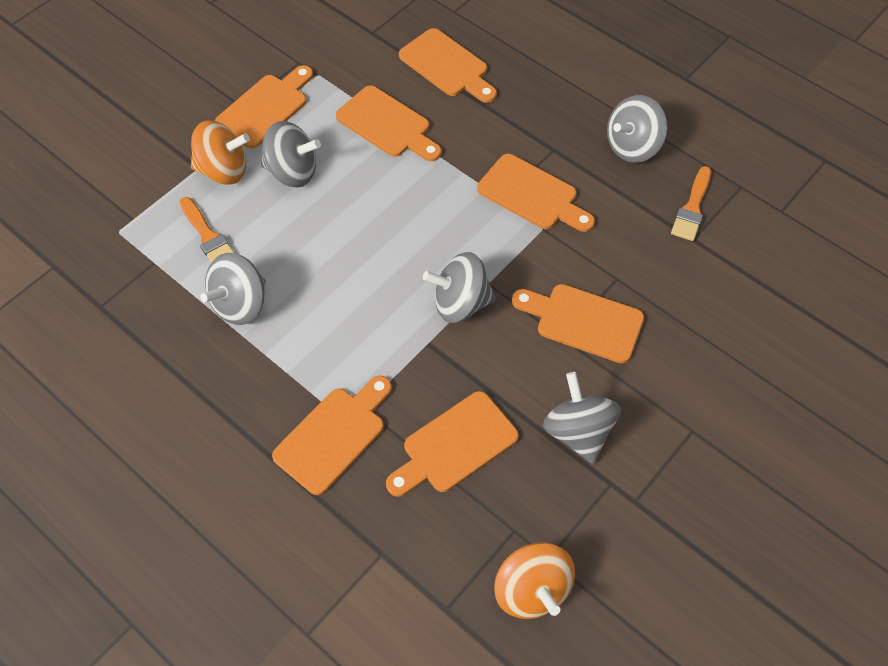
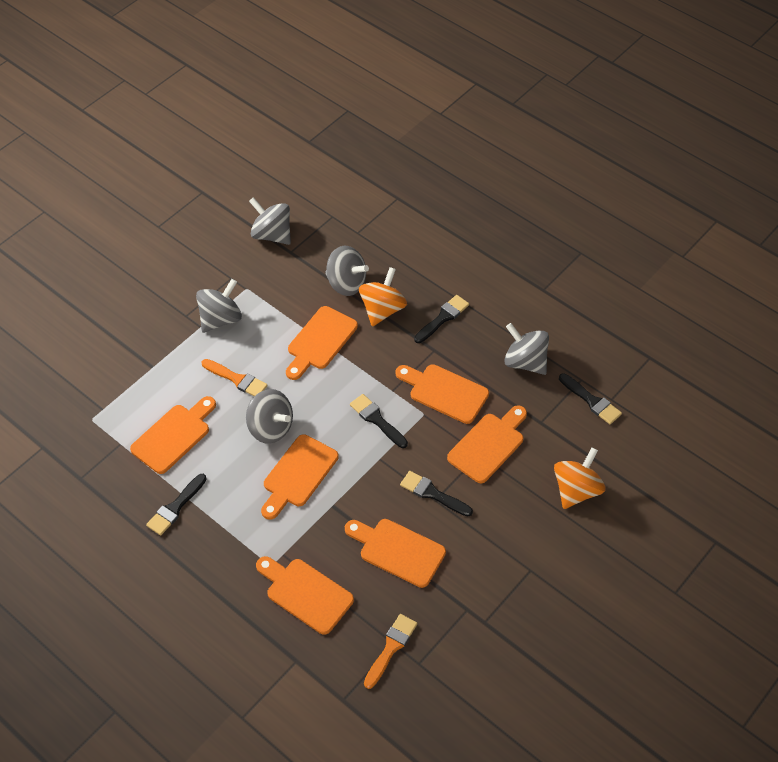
black brush: 0 -> 5

